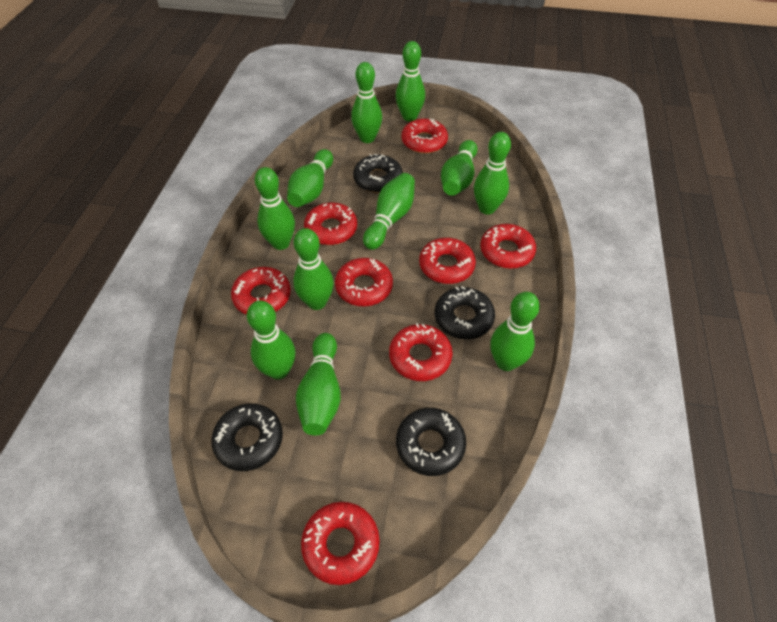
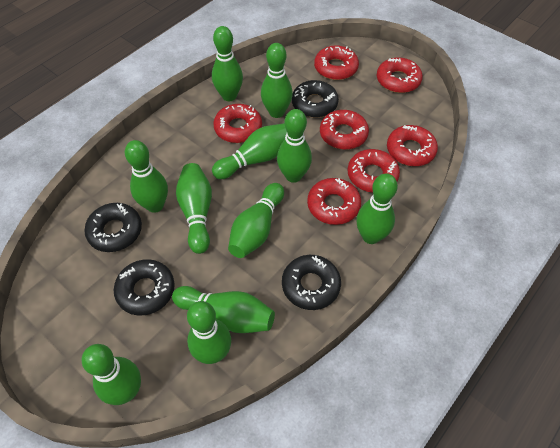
red donut: 8 -> 7

